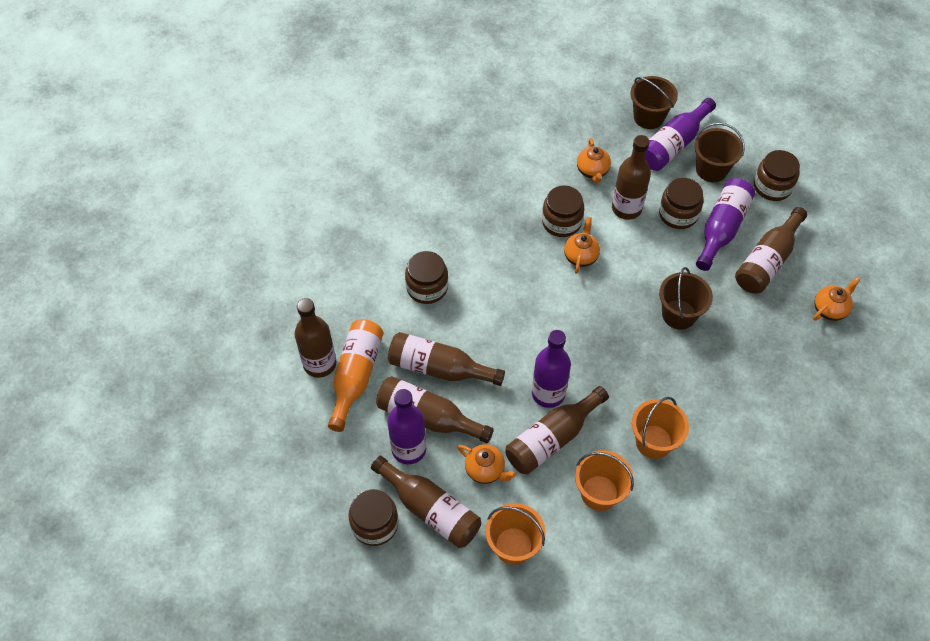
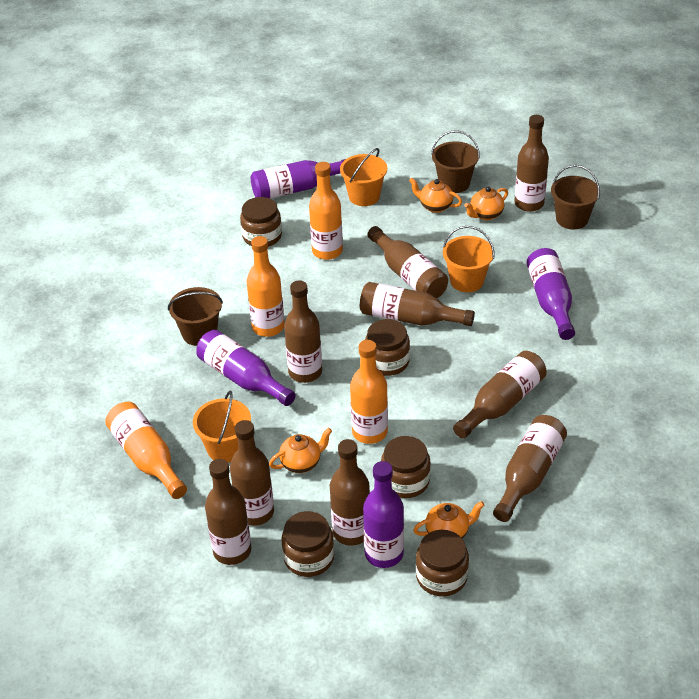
brown bottle: 7 -> 9
orange bottle: 1 -> 4

